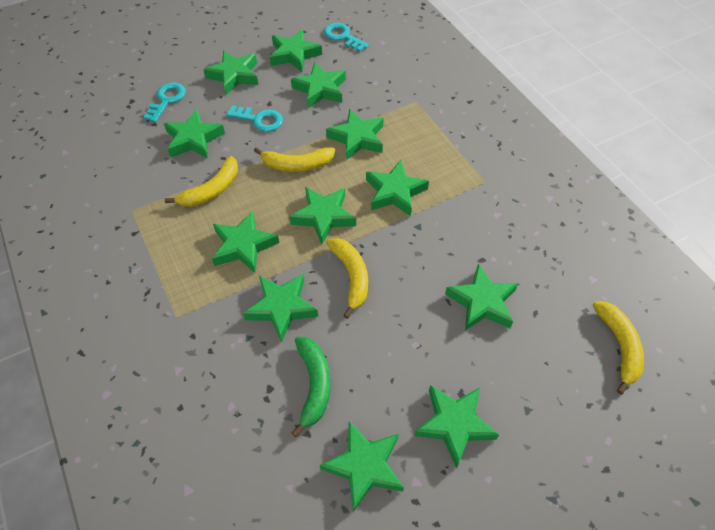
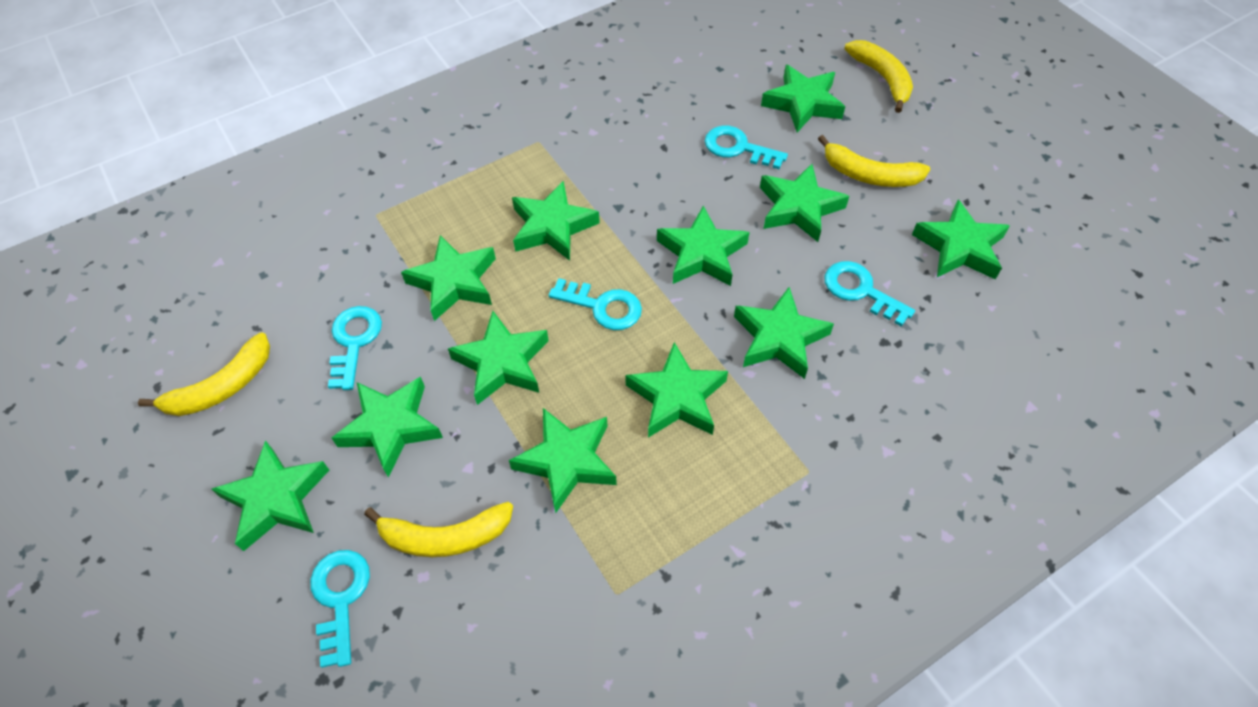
green banana: 1 -> 0
turquoise key: 3 -> 5

